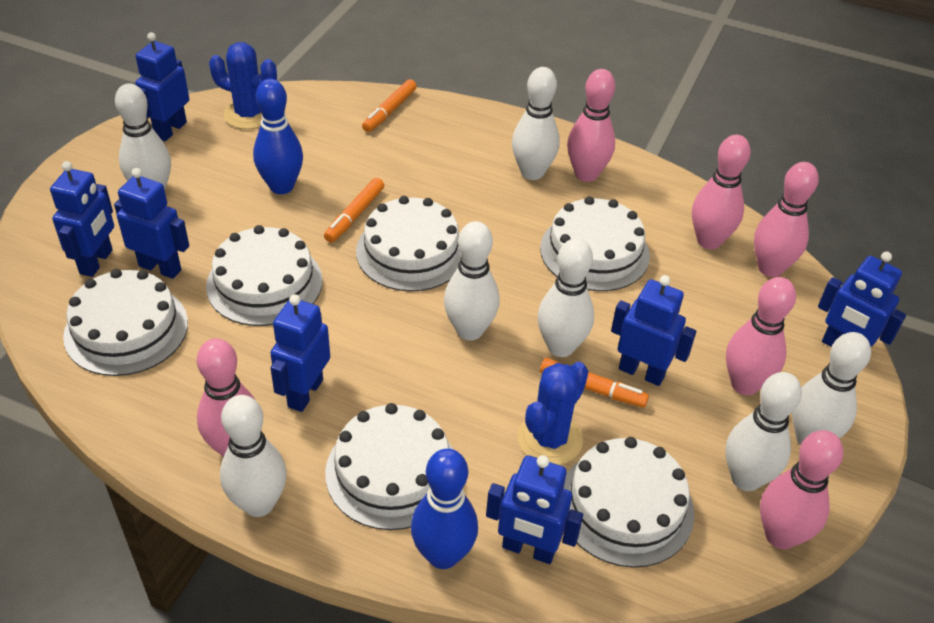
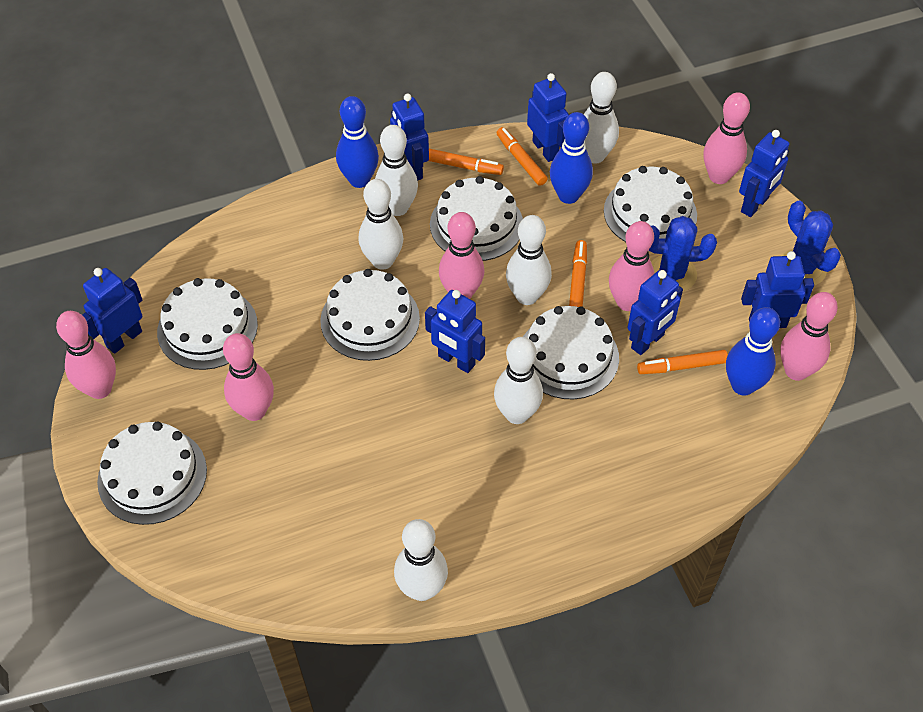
blue bowling pin: 2 -> 3
orange marker: 3 -> 4
white bowling pin: 7 -> 6

